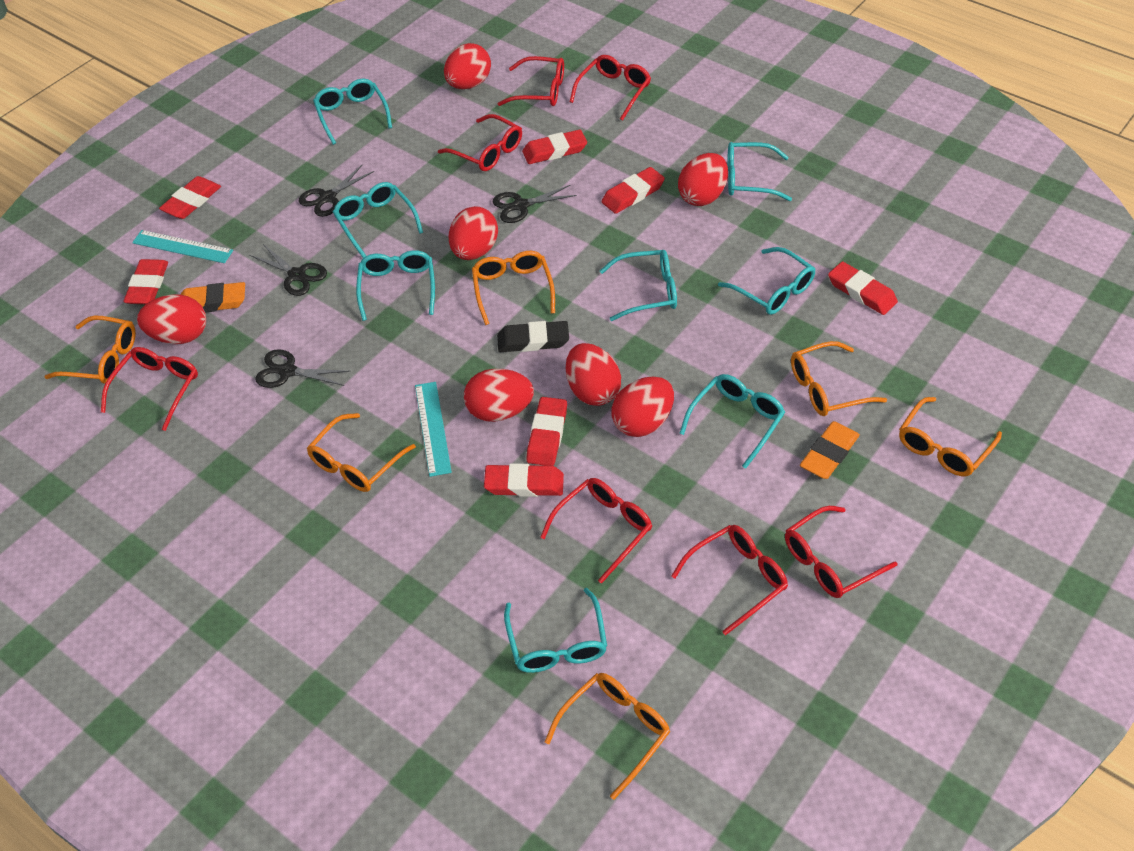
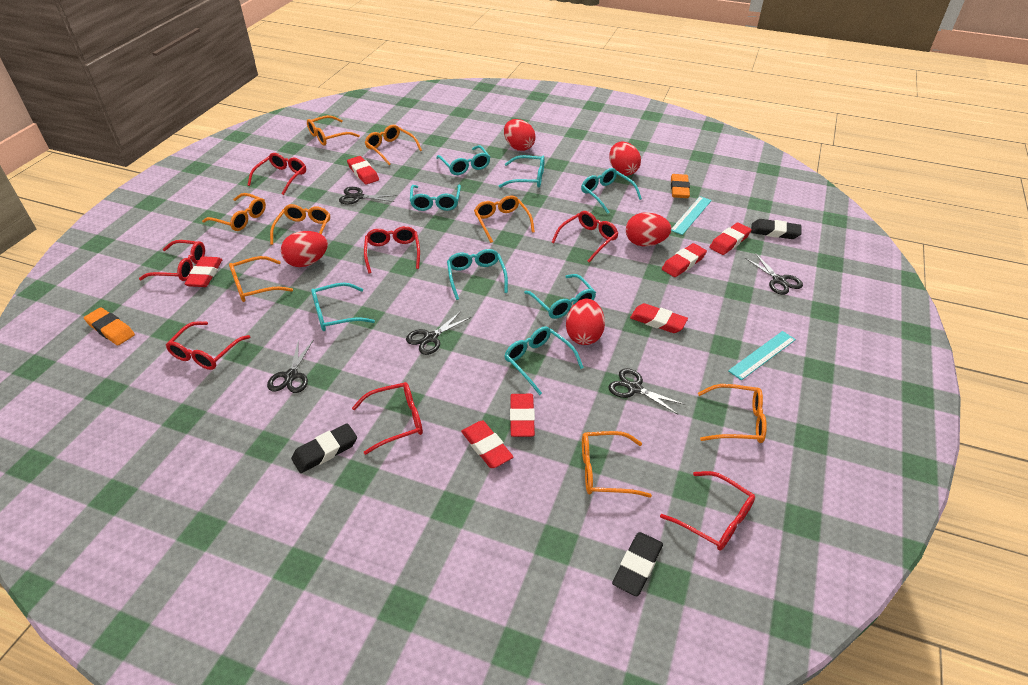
black eraser: 1 -> 3
black scissors: 4 -> 5
orange glasses: 6 -> 8
red egg: 7 -> 5

